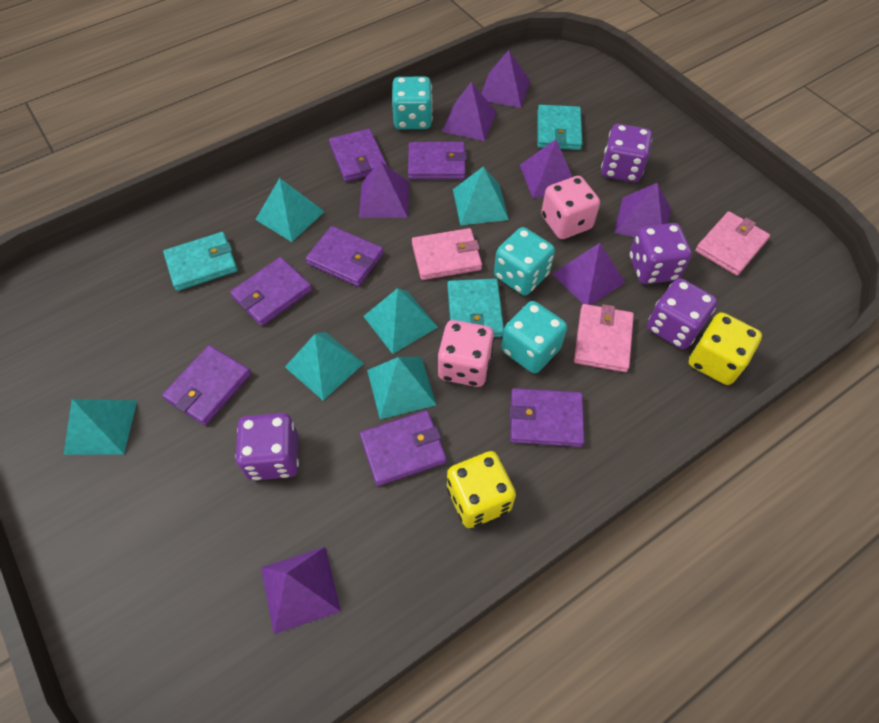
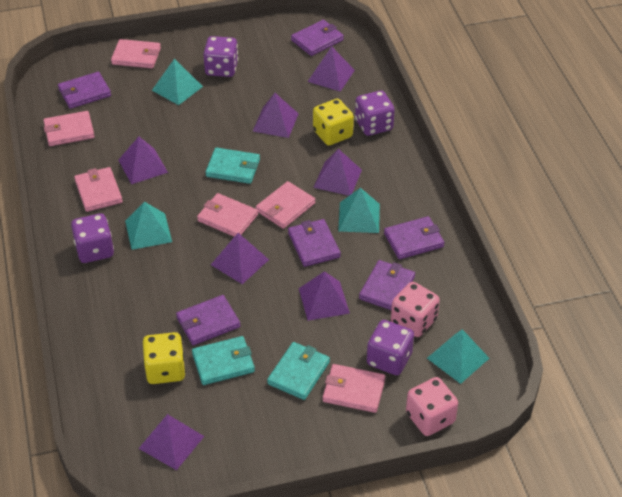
pink wallet: 3 -> 6
purple wallet: 7 -> 6
turquoise dice: 3 -> 0
turquoise pyramid: 6 -> 4

